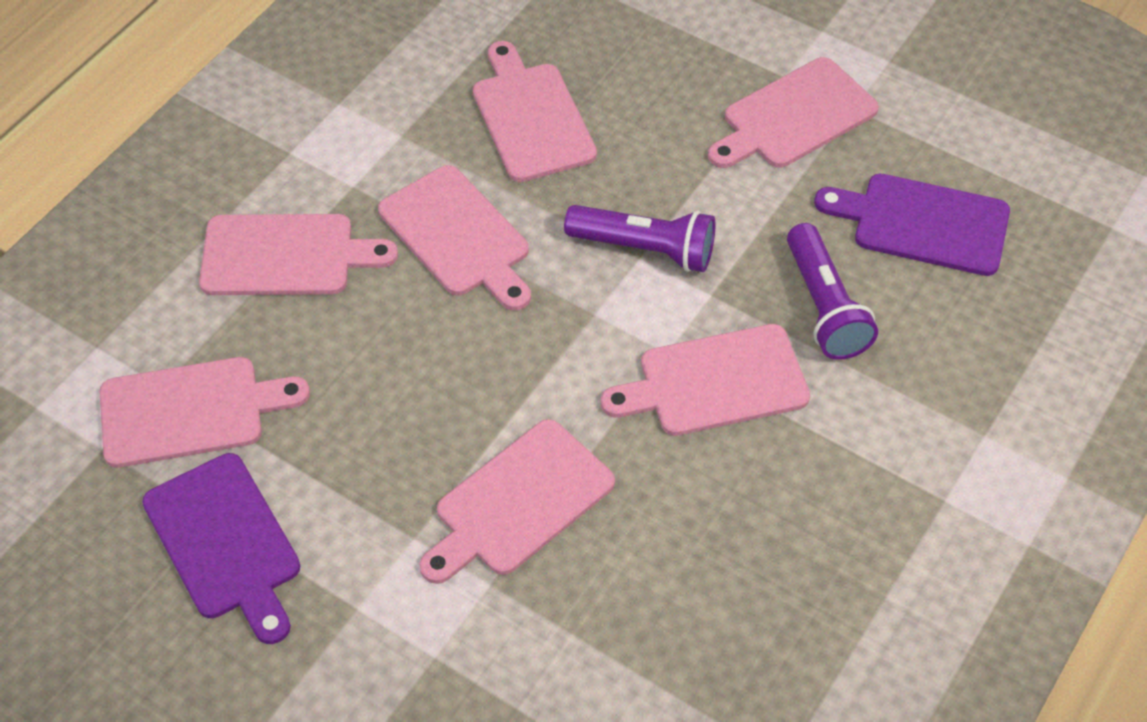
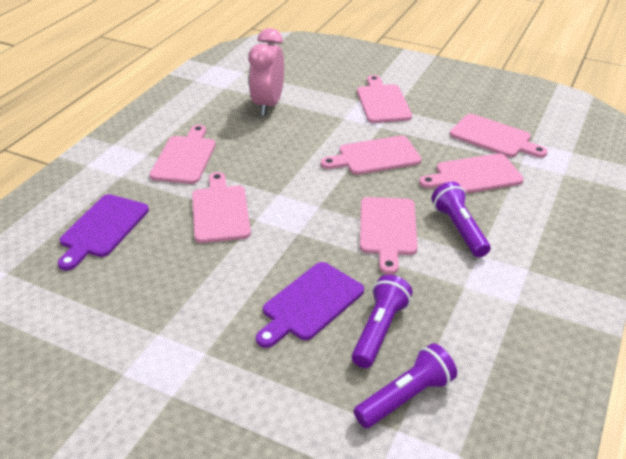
pink clock: 0 -> 1
purple flashlight: 2 -> 3

